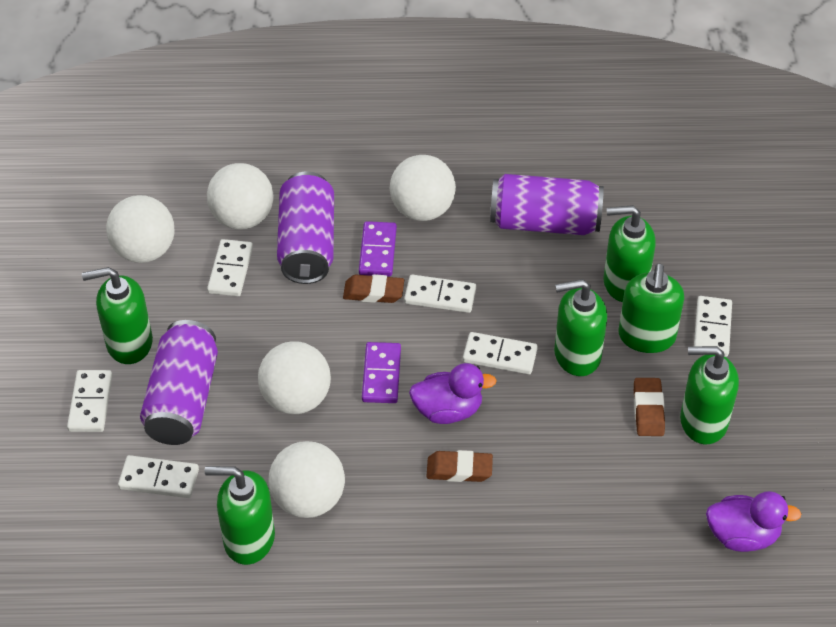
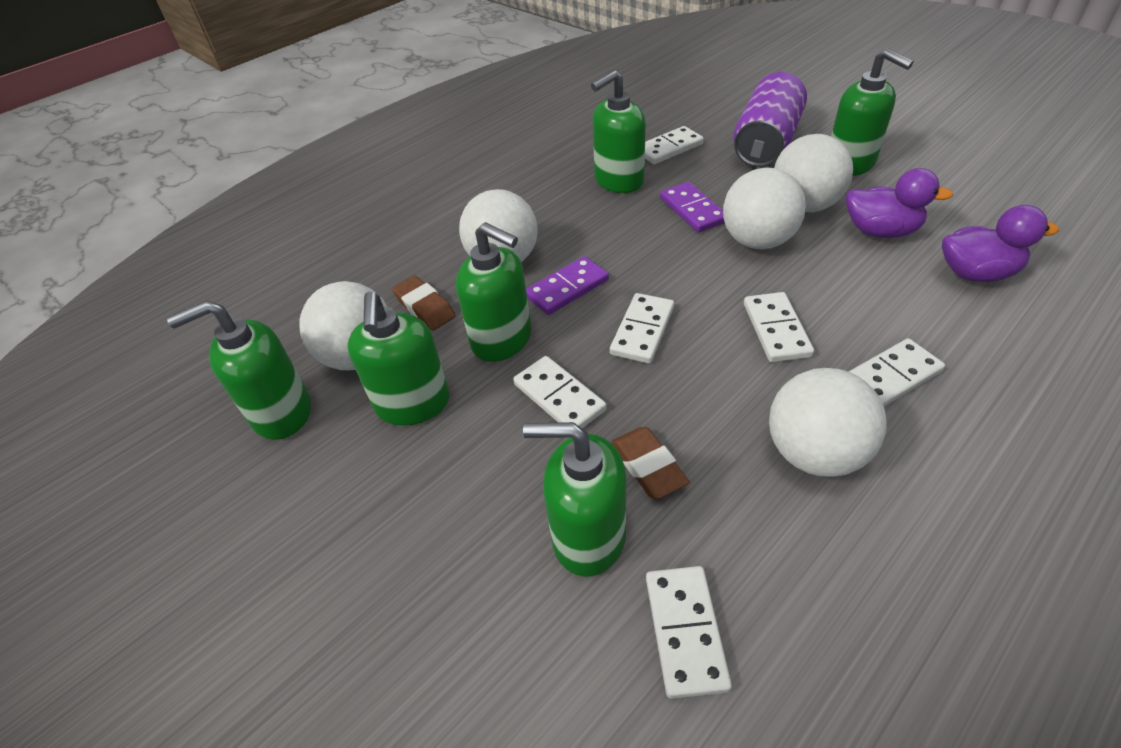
brown eraser: 3 -> 2
purple can: 3 -> 1

